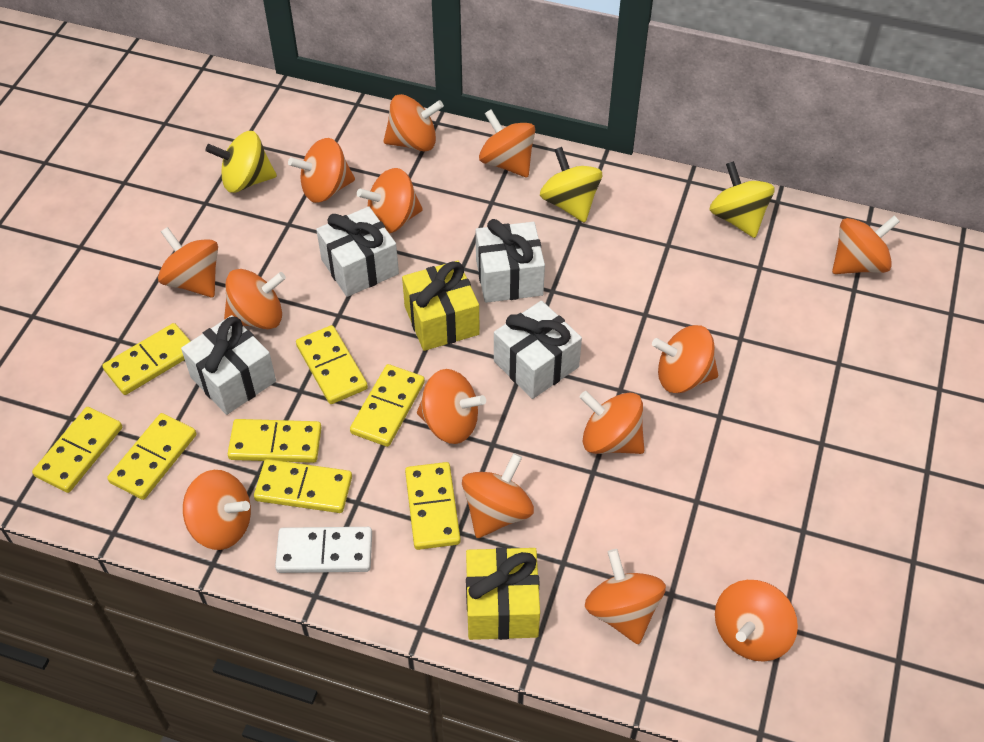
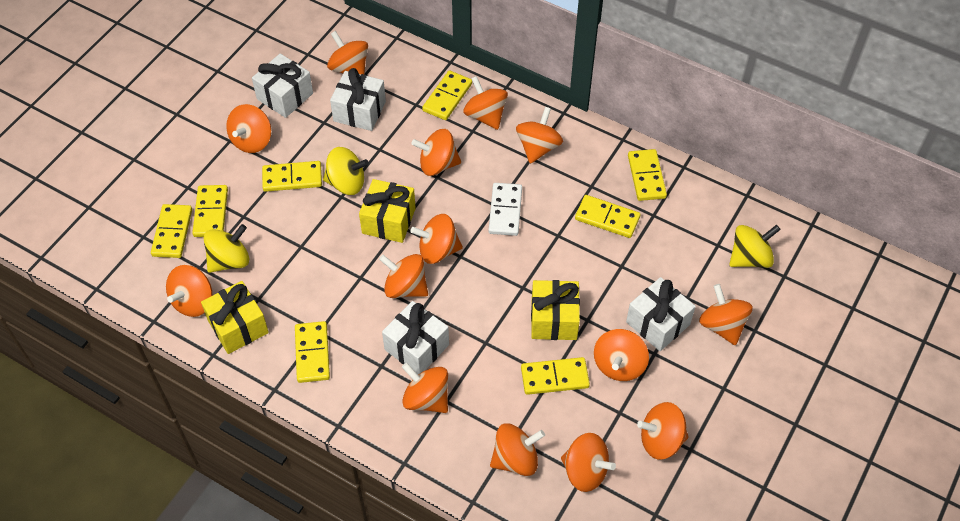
yellow gift: 2 -> 3

